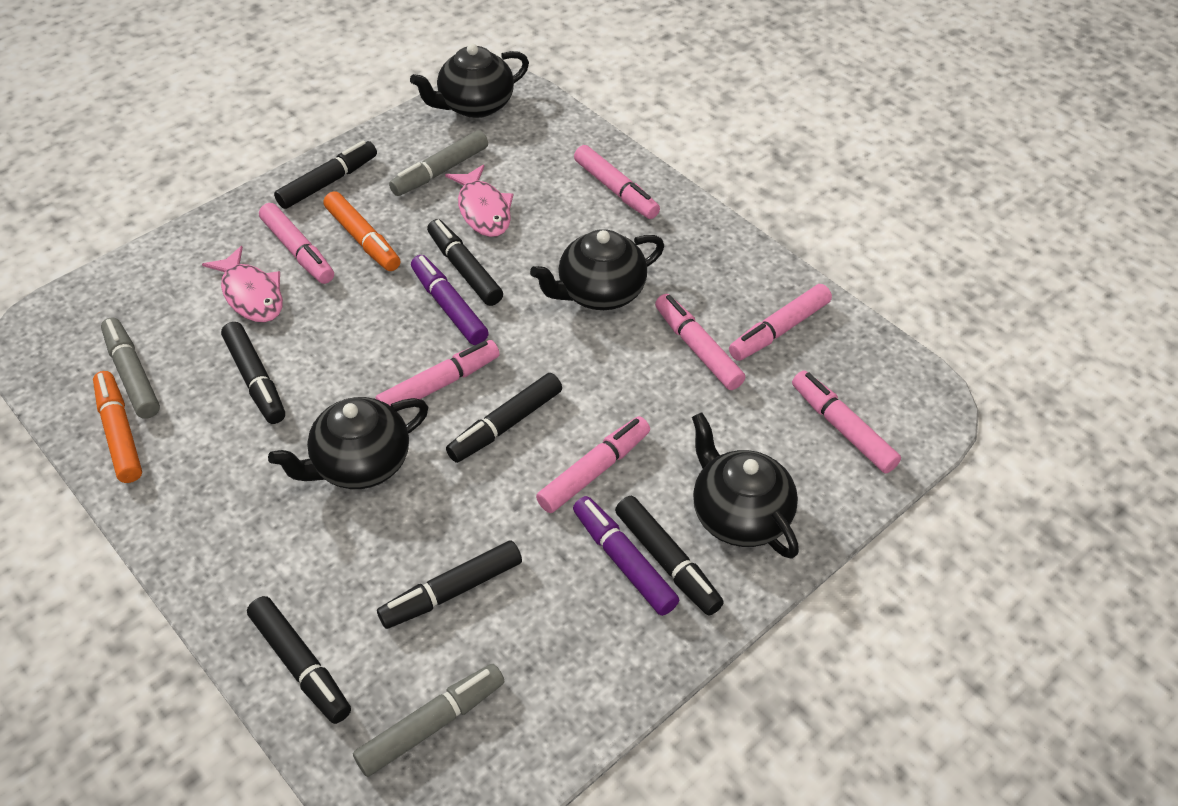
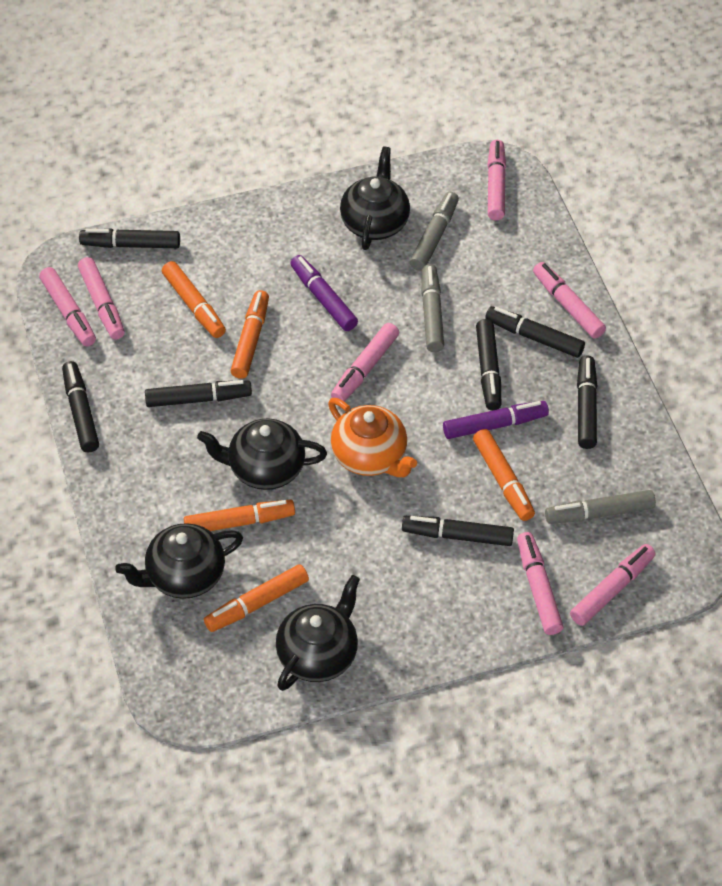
orange marker: 2 -> 5
orange teapot: 0 -> 1
pink fish: 2 -> 0

